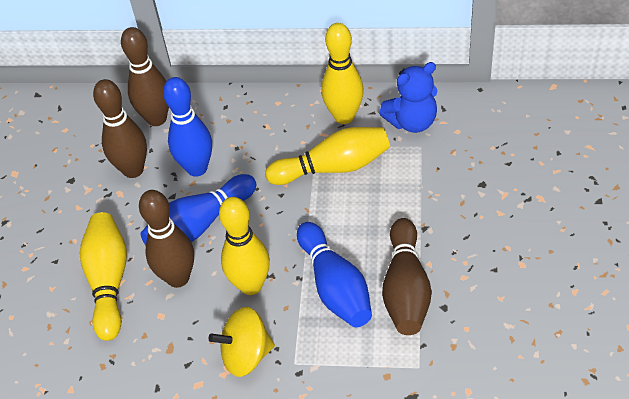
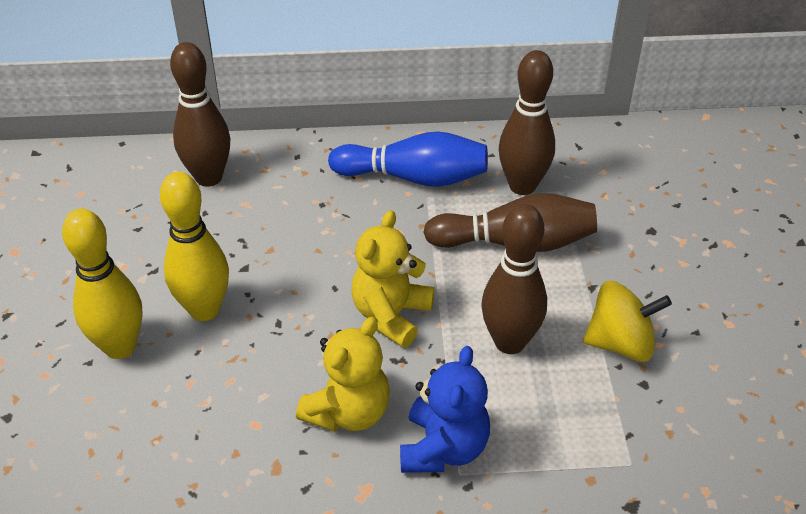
blue bowling pin: 3 -> 1
yellow bowling pin: 4 -> 2
yellow teddy bear: 0 -> 2

